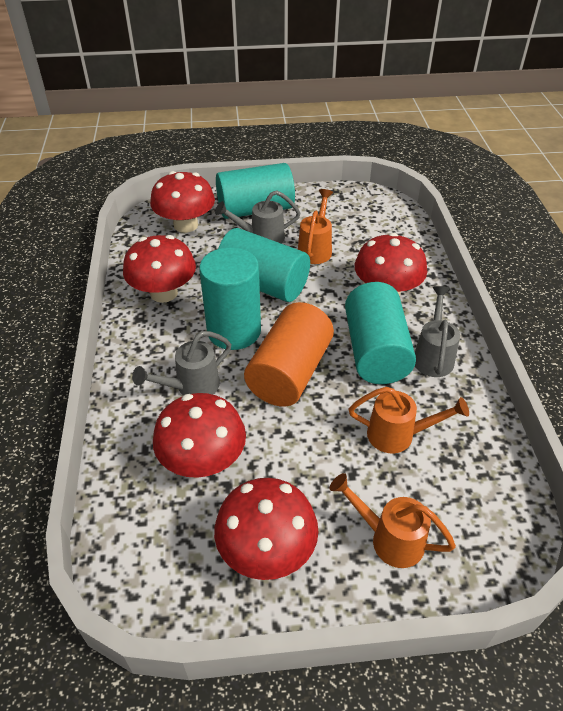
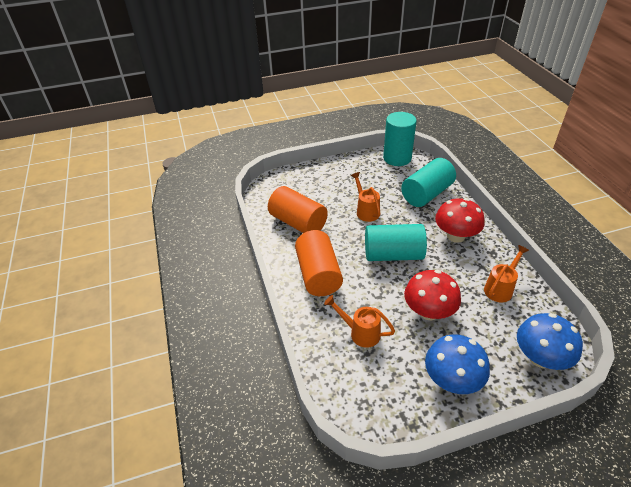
blue mushroom: 0 -> 2
grey watering can: 3 -> 0
orange cylinder: 1 -> 2
red mushroom: 5 -> 2
turquoise cylinder: 4 -> 3

